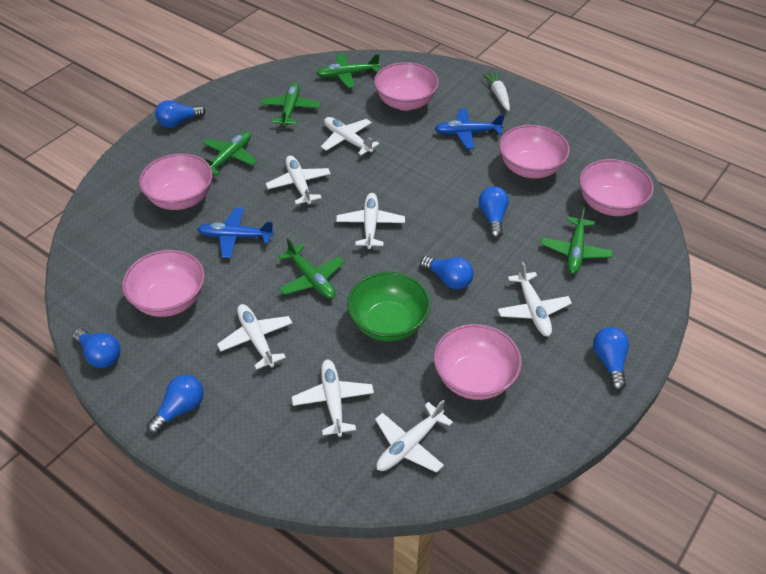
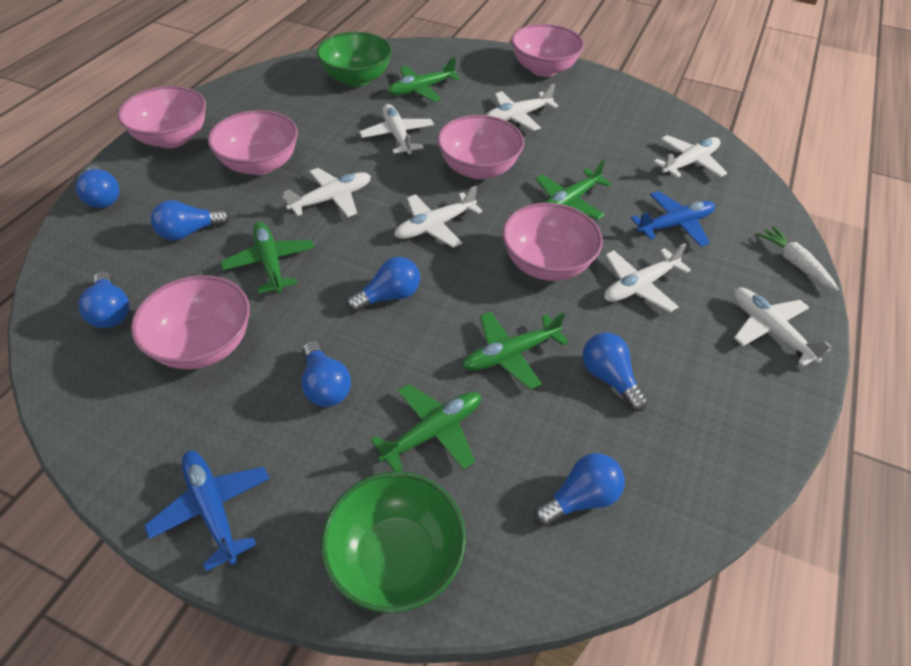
blue light bulb: 6 -> 7
green bowl: 1 -> 2

